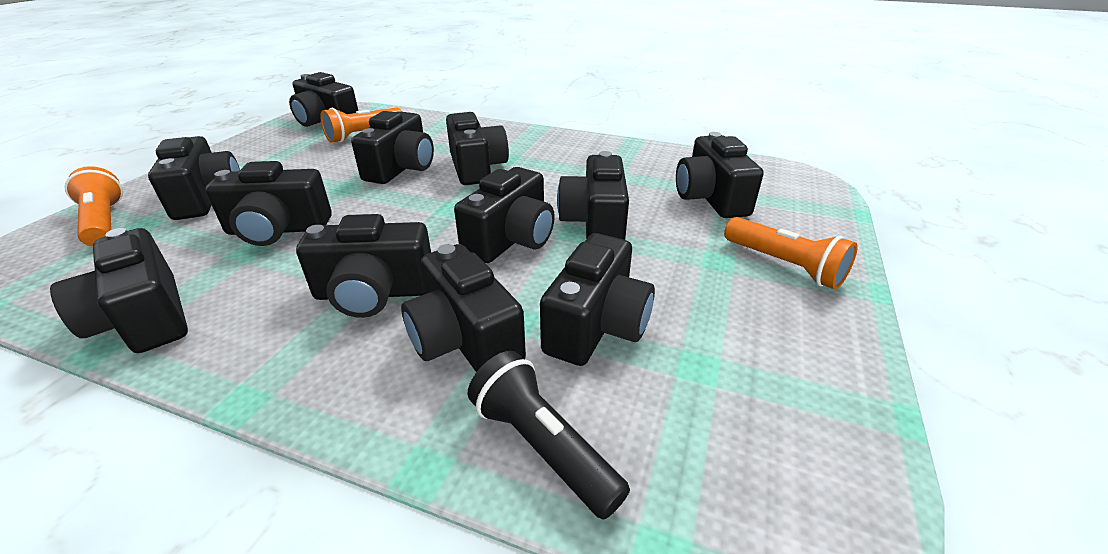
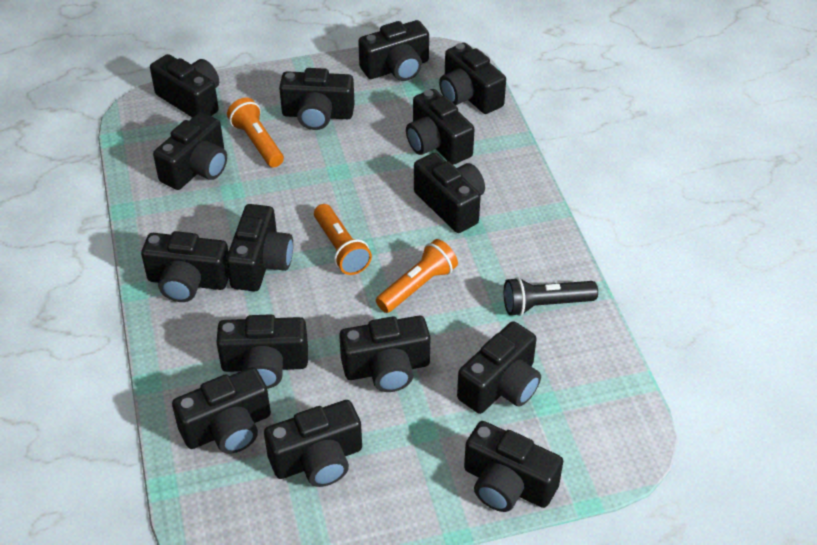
black camera: 12 -> 15

